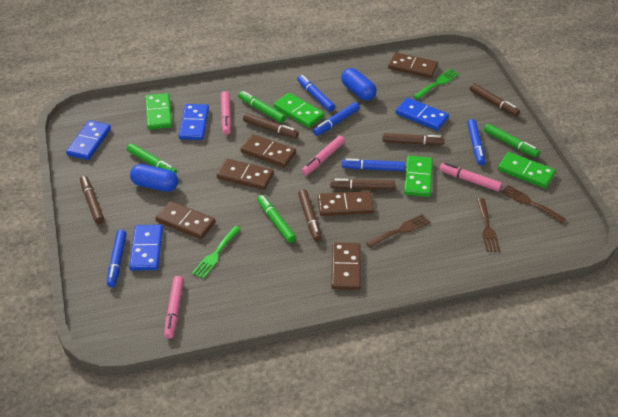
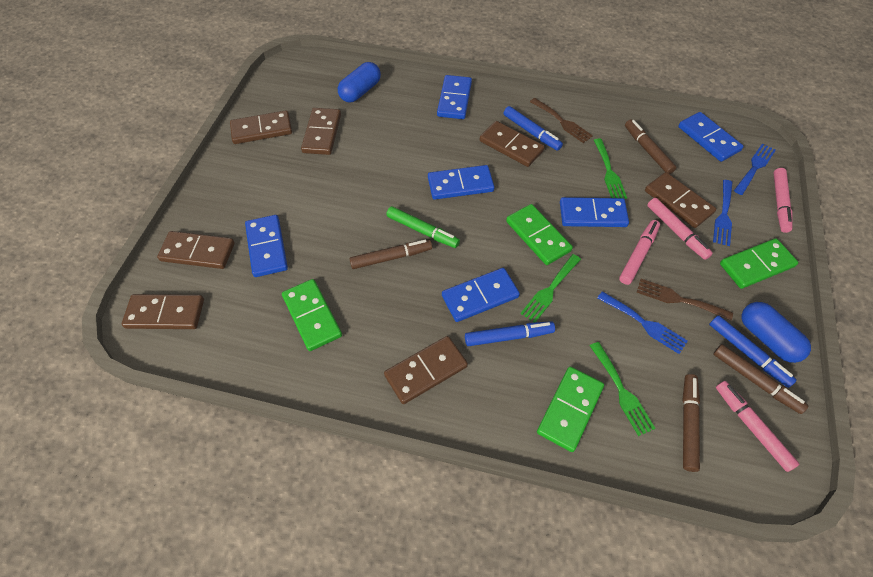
blue domino: 4 -> 6
blue fork: 0 -> 3
blue marker: 5 -> 3
brown domino: 6 -> 7
brown fork: 3 -> 2
brown marker: 6 -> 4
green fork: 2 -> 3
green marker: 4 -> 1

